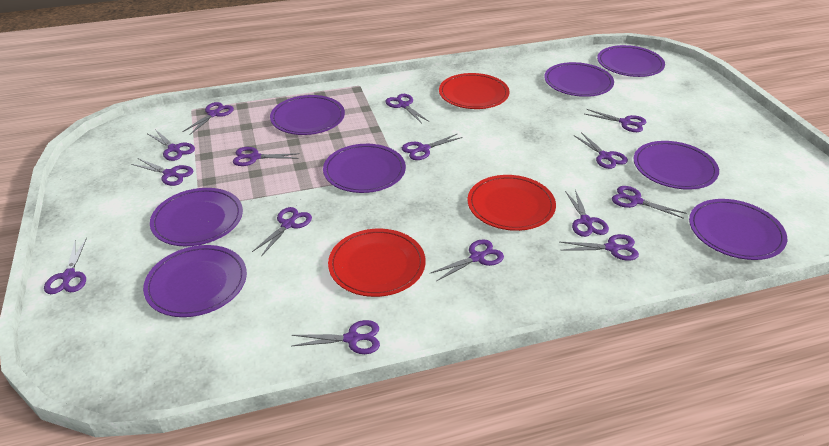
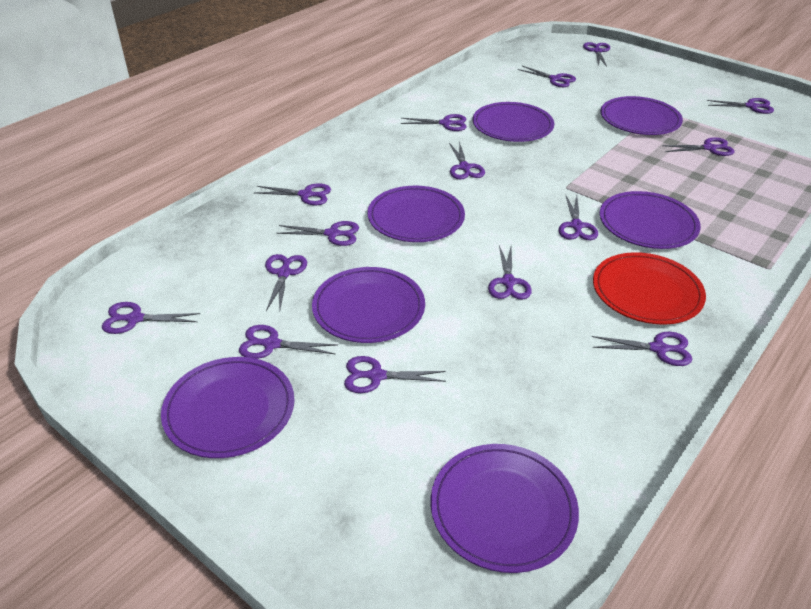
purple plate: 8 -> 7
red plate: 3 -> 1

